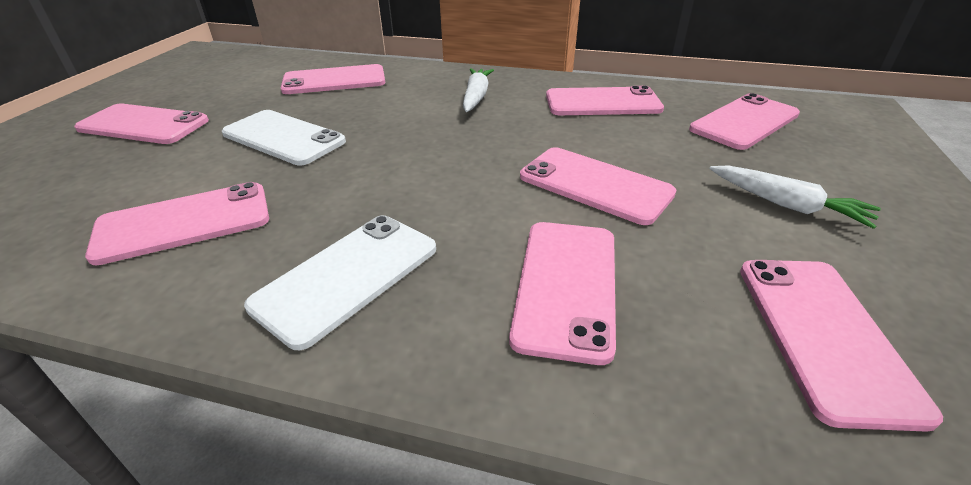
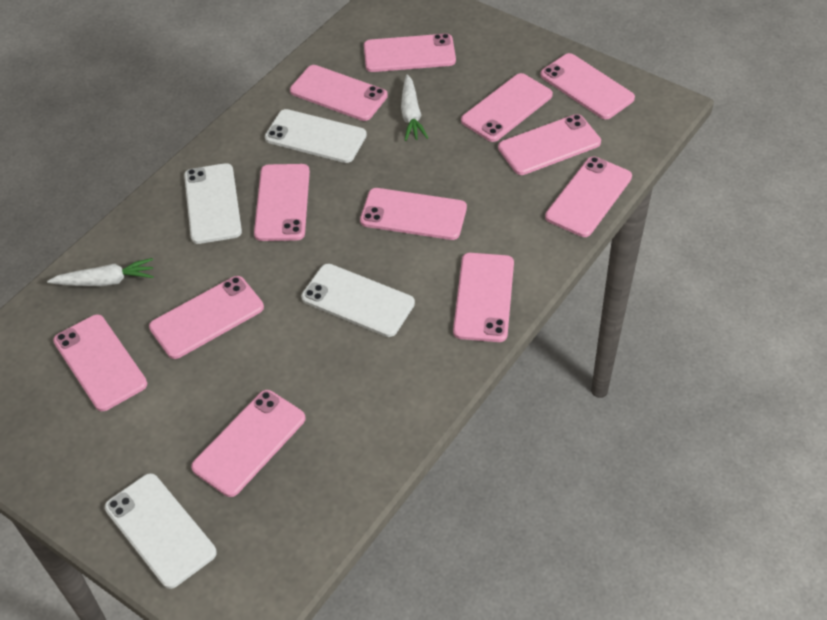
pink phone: 8 -> 12
white phone: 2 -> 4

